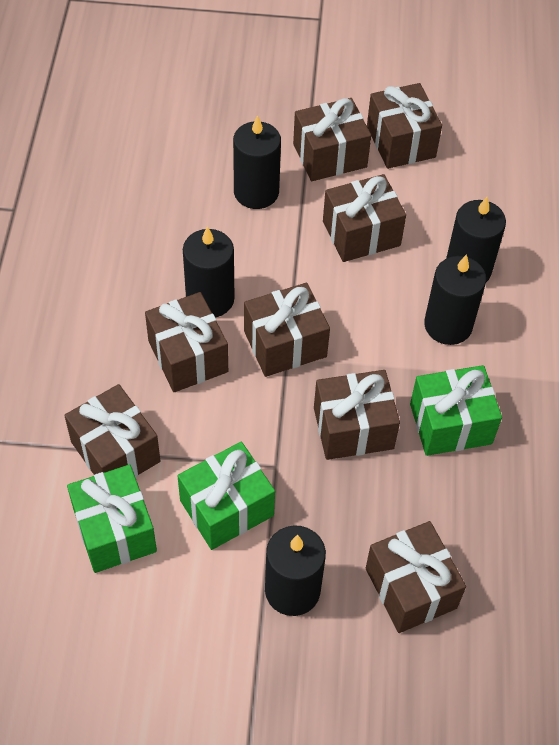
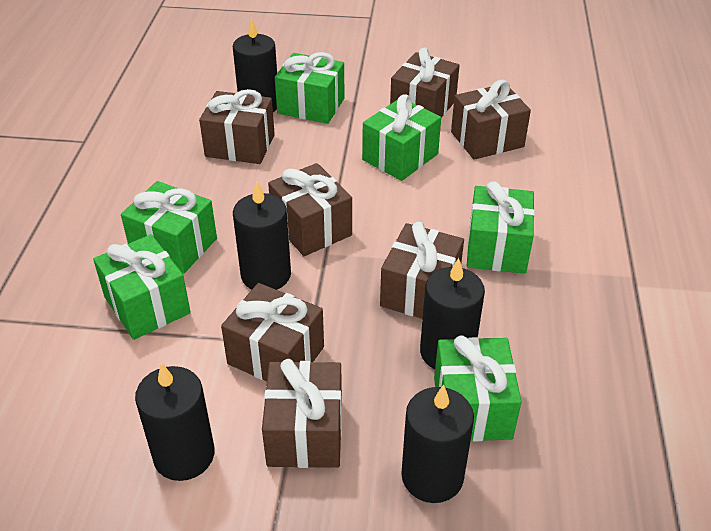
brown gift: 8 -> 7
green gift: 3 -> 6

